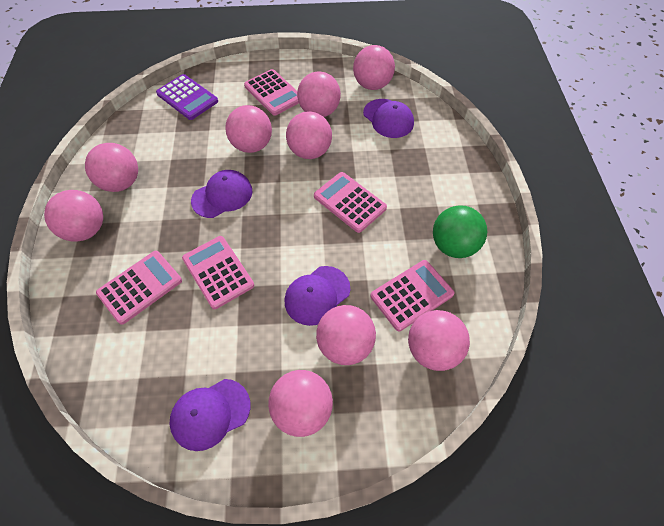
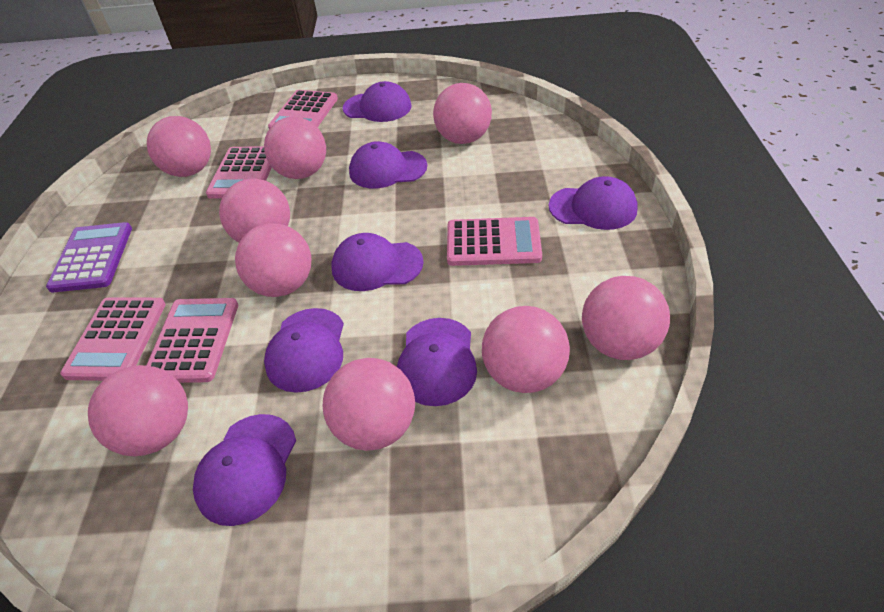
green ball: 1 -> 0
purple cap: 4 -> 7

